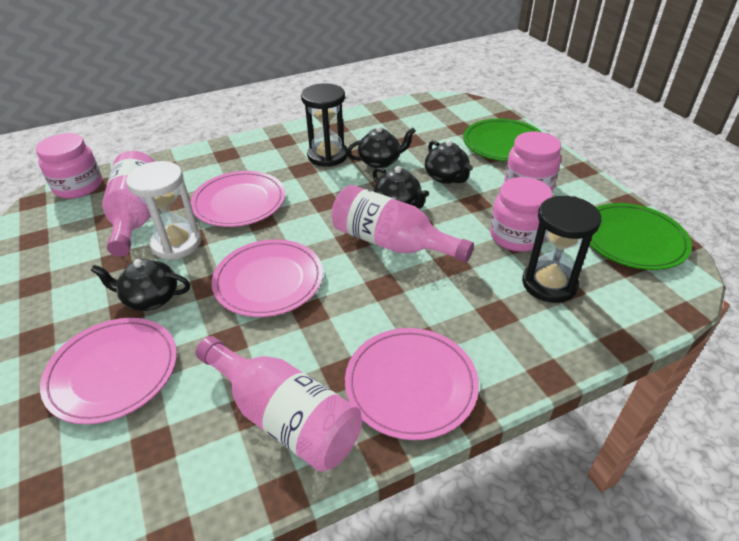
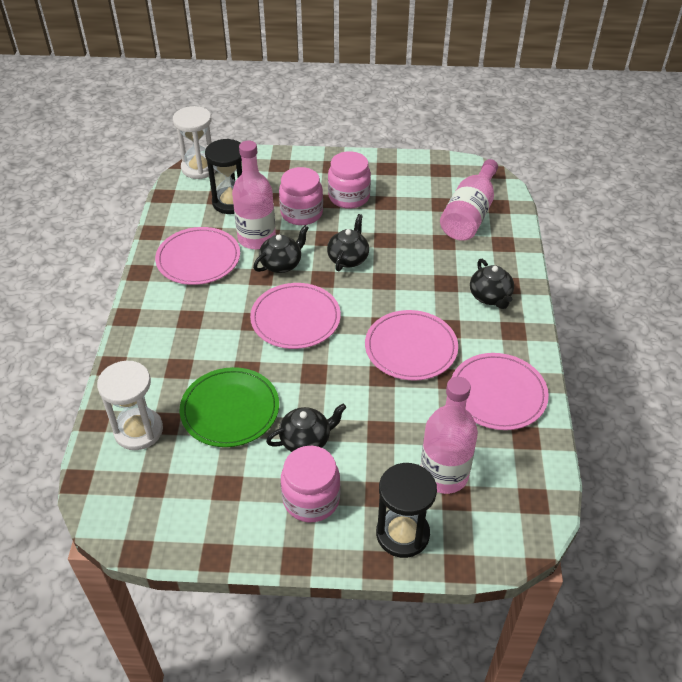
green plate: 2 -> 1
white hourglass: 1 -> 2

